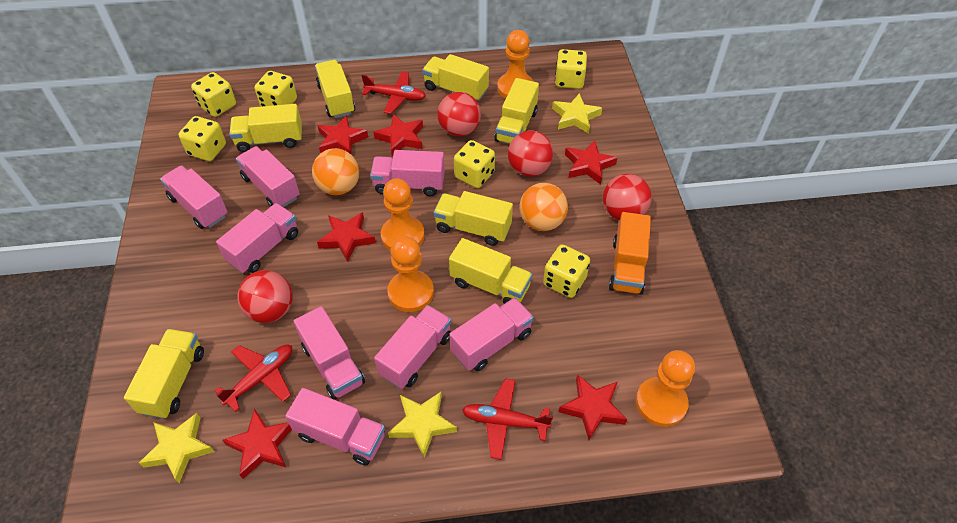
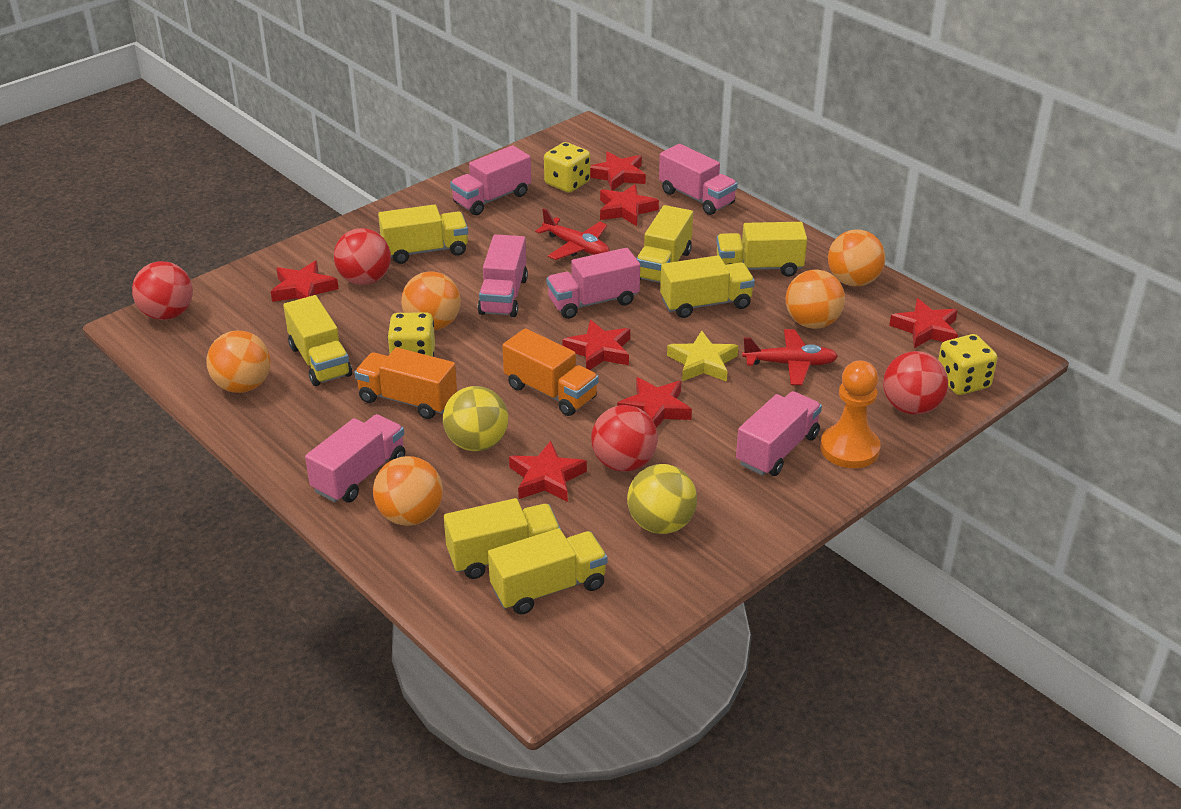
orange ball: 2 -> 5
orange pawn: 4 -> 1
orange truck: 1 -> 2
pink truck: 8 -> 6
red plane: 3 -> 2
red star: 6 -> 7
yellow ball: 0 -> 2
yellow dice: 6 -> 3
yellow star: 3 -> 1

